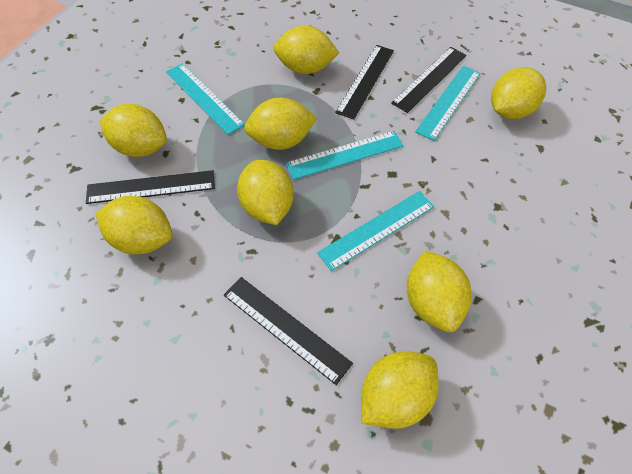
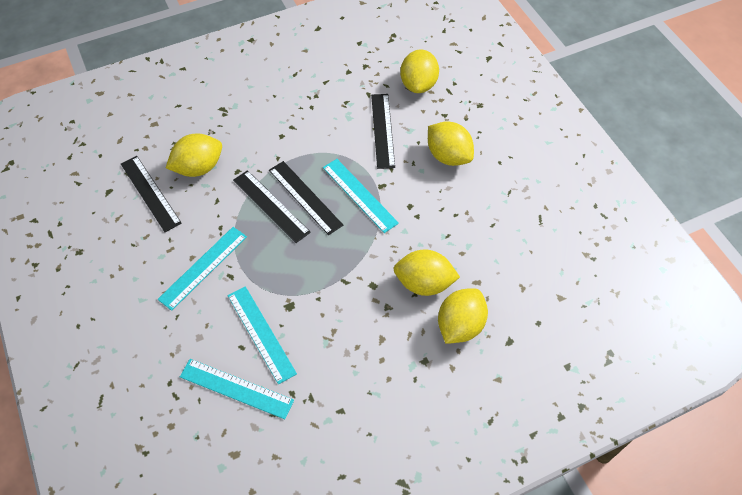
yellow lemon: 8 -> 5

